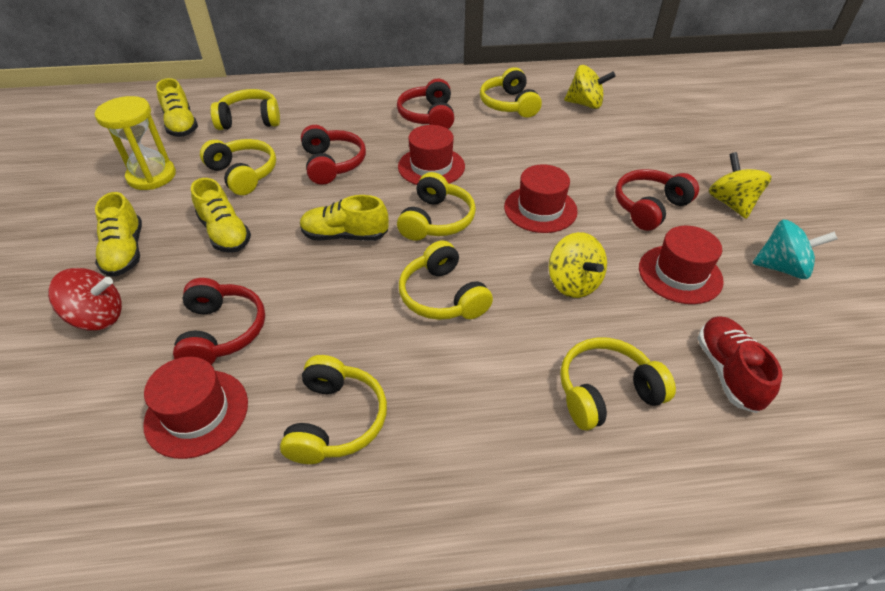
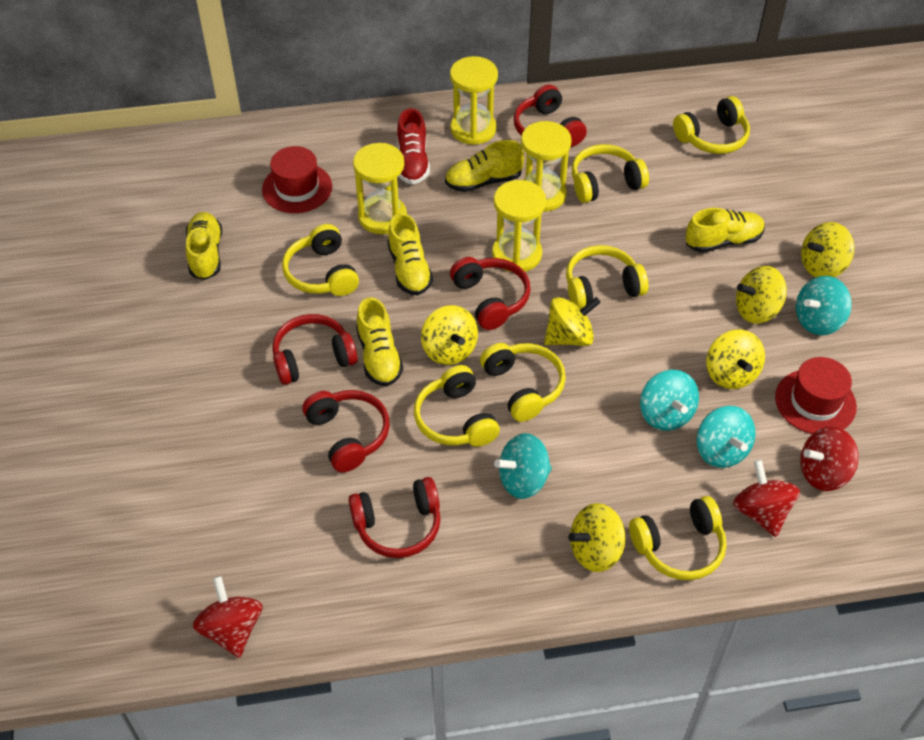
red hat: 4 -> 2
red headphones: 4 -> 5
red spinning top: 1 -> 3
turquoise spinning top: 1 -> 4
yellow hourglass: 1 -> 4
yellow shoe: 4 -> 5
yellow spinning top: 3 -> 6

